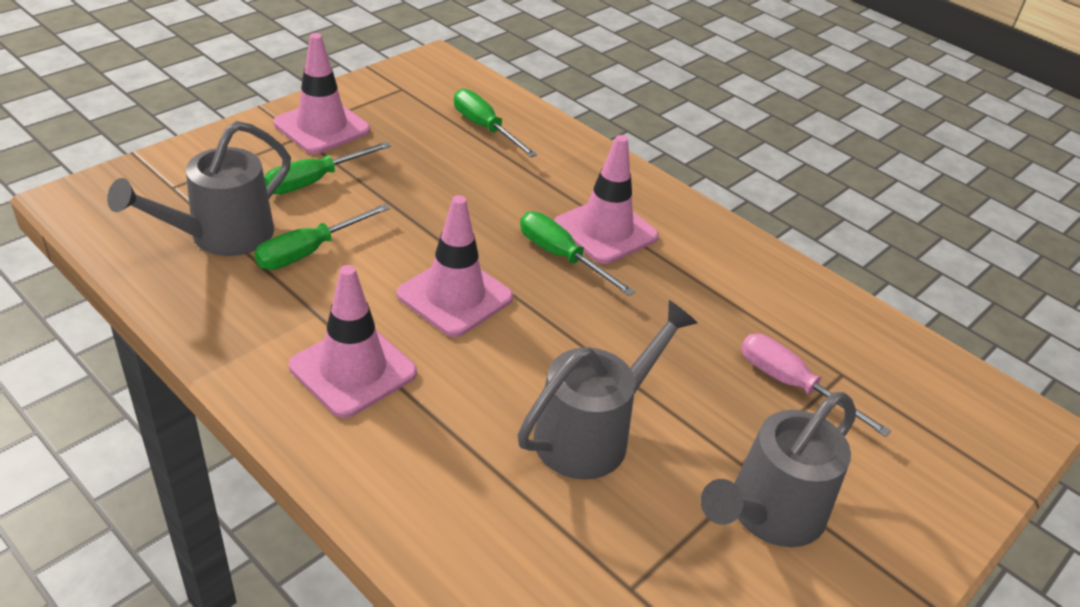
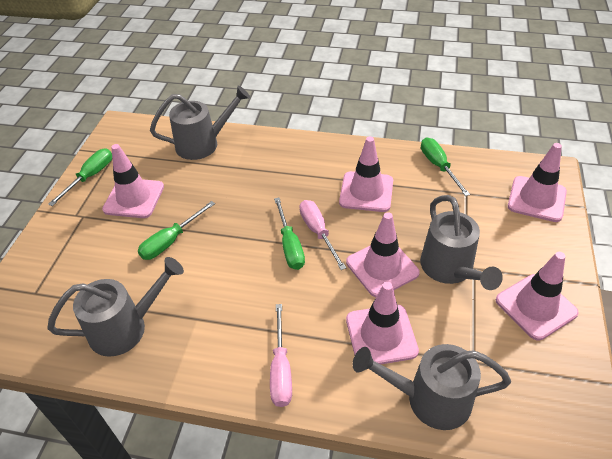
grey watering can: 3 -> 4
pink screwdriver: 1 -> 2
pink traffic cone: 4 -> 6

